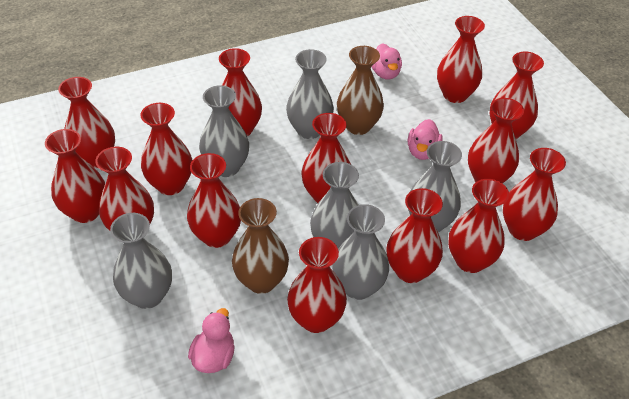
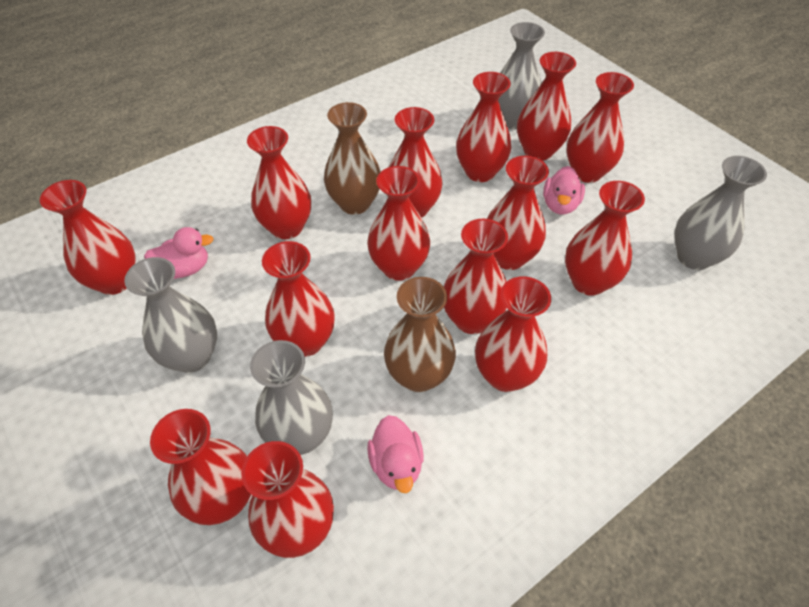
grey vase: 6 -> 4

